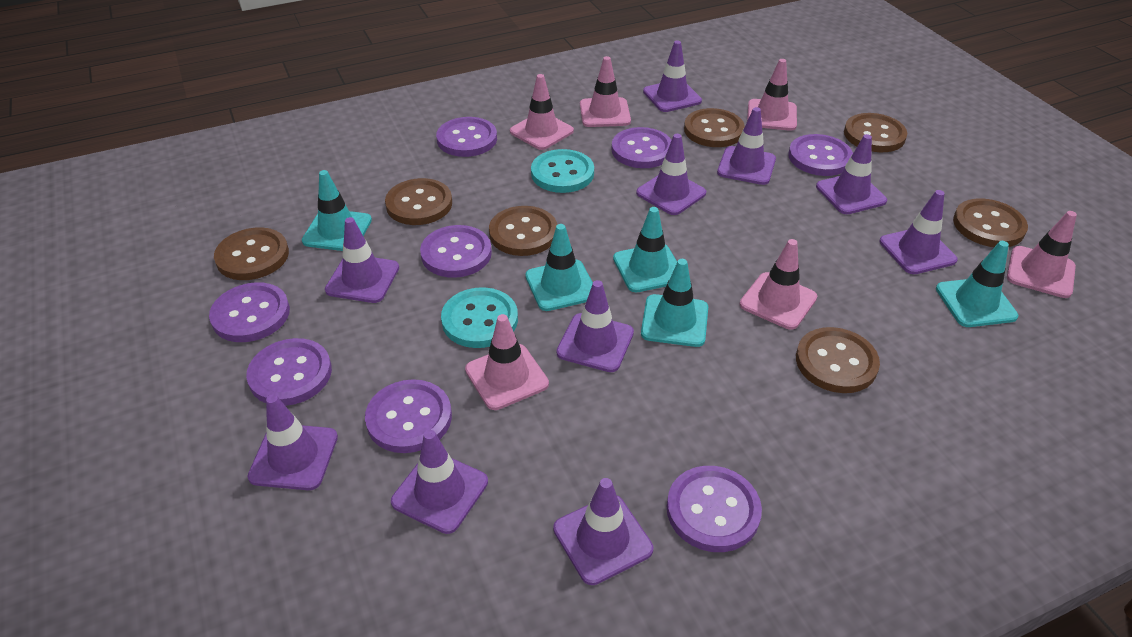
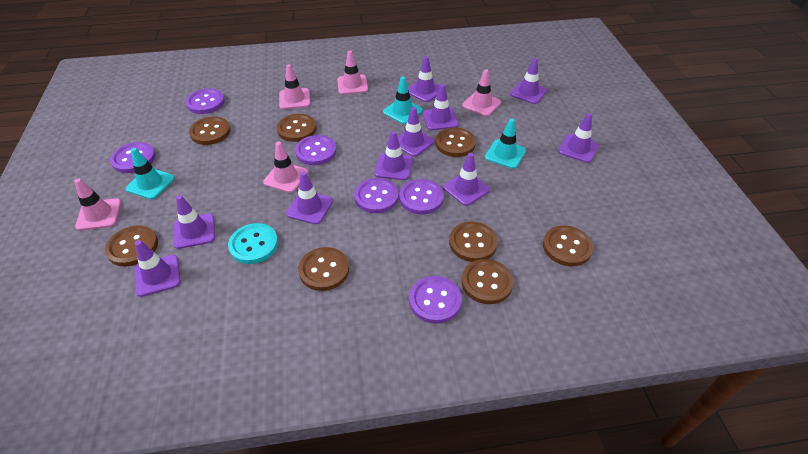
brown button: 7 -> 8
pink traffic cone: 6 -> 5
purple button: 8 -> 6
turquoise button: 2 -> 1
turquoise traffic cone: 5 -> 3

